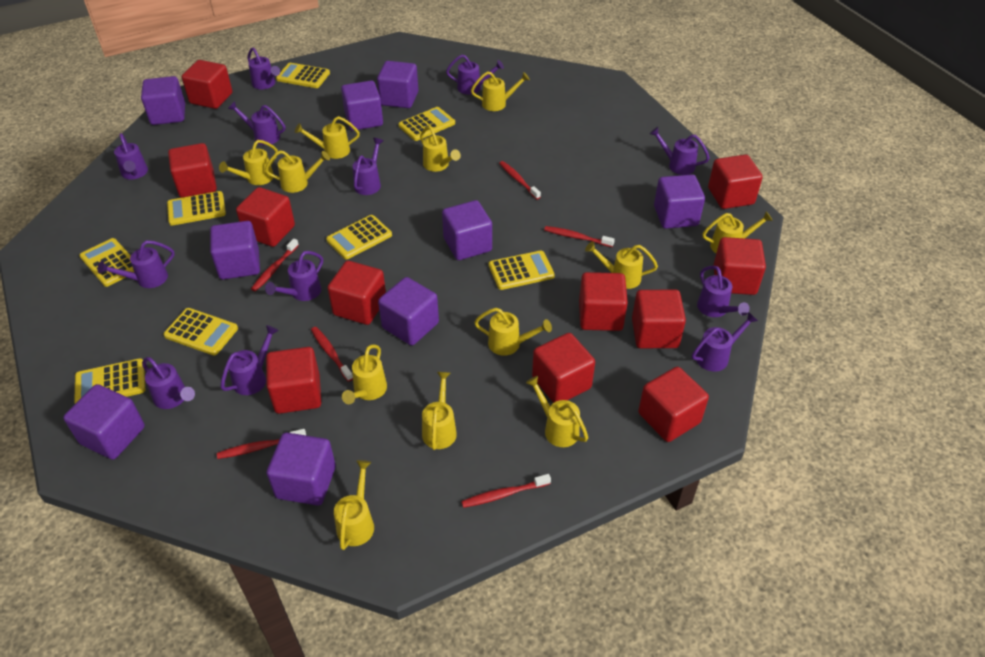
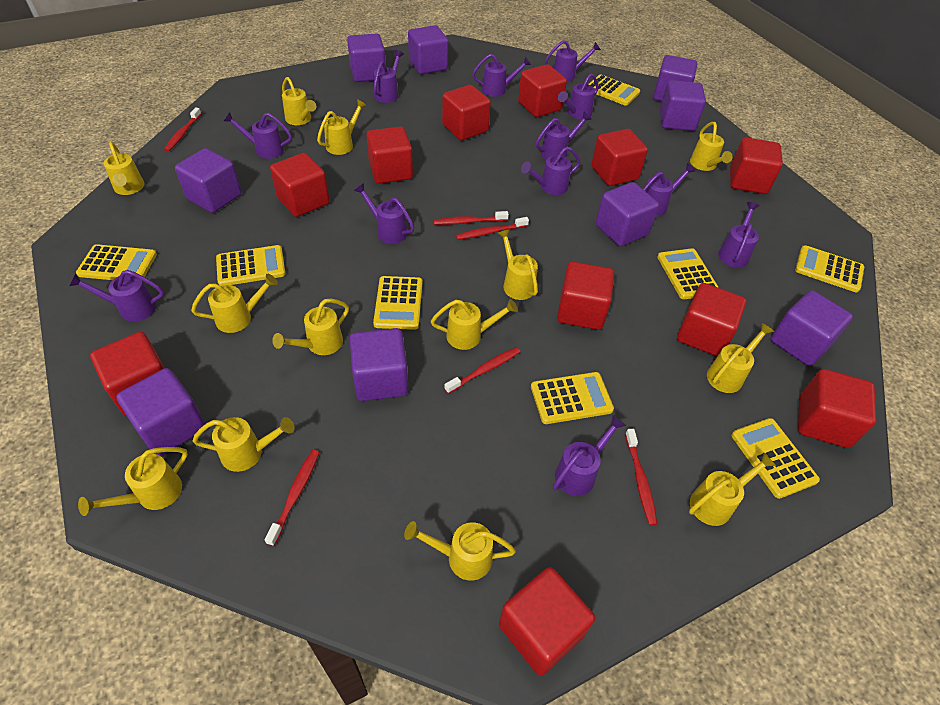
yellow watering can: 12 -> 13

